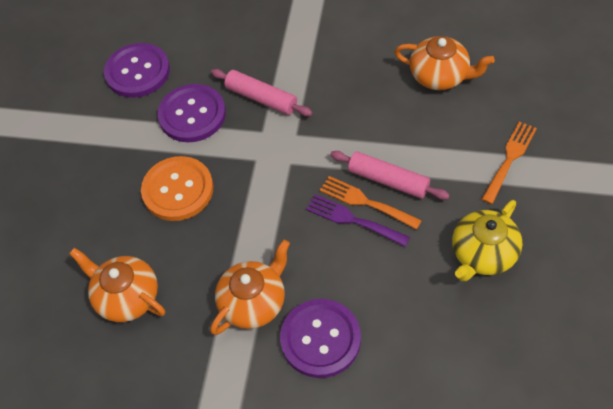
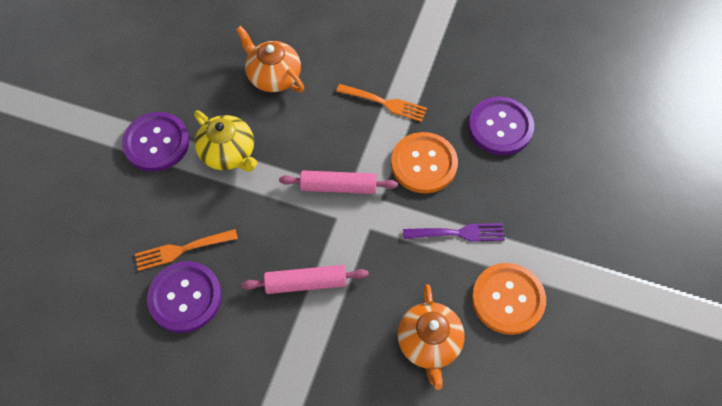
orange button: 1 -> 2
orange teapot: 3 -> 2

